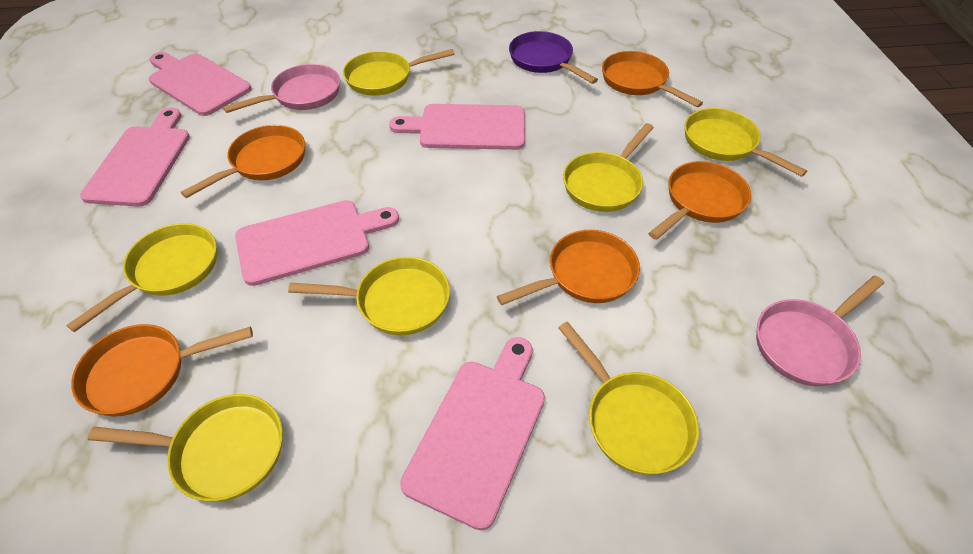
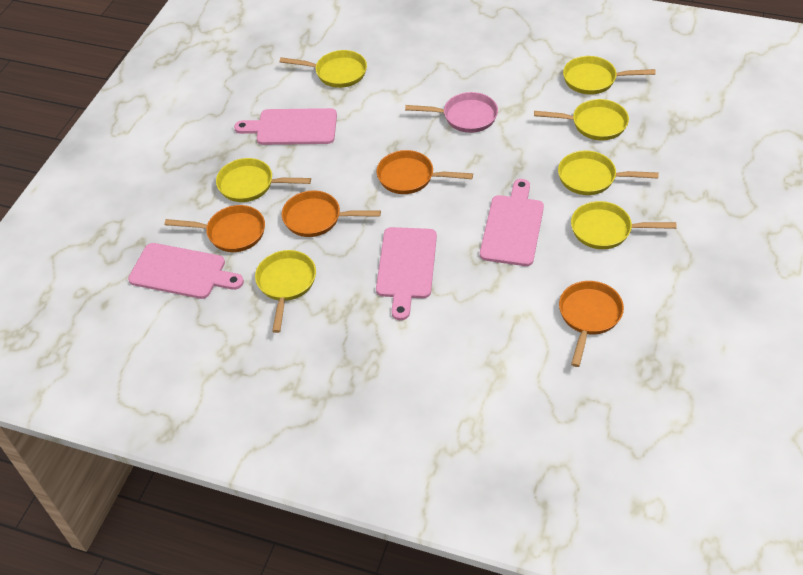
orange pan: 5 -> 4
pink cutting board: 5 -> 4
pink pan: 2 -> 1
purple pan: 1 -> 0

